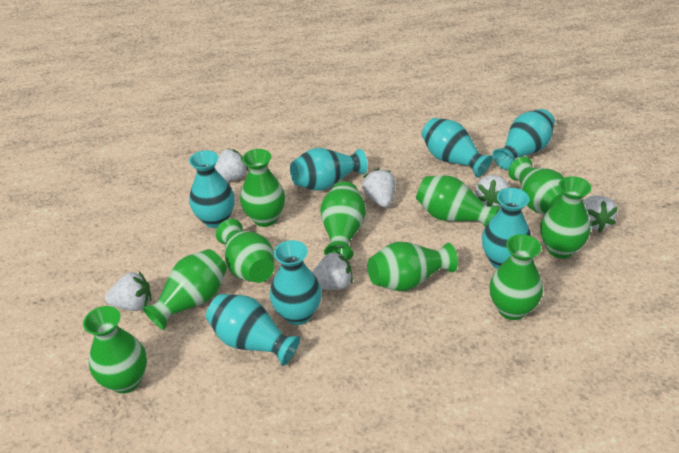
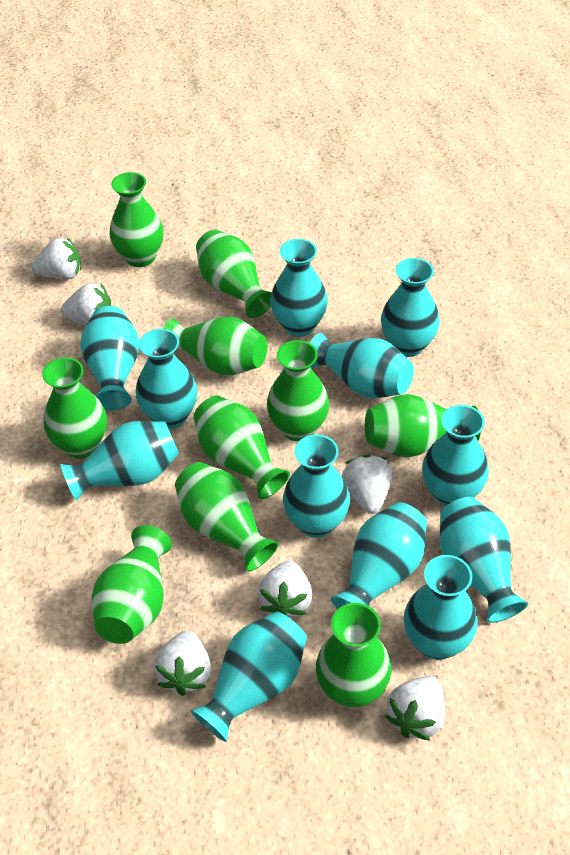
turquoise vase: 7 -> 12

